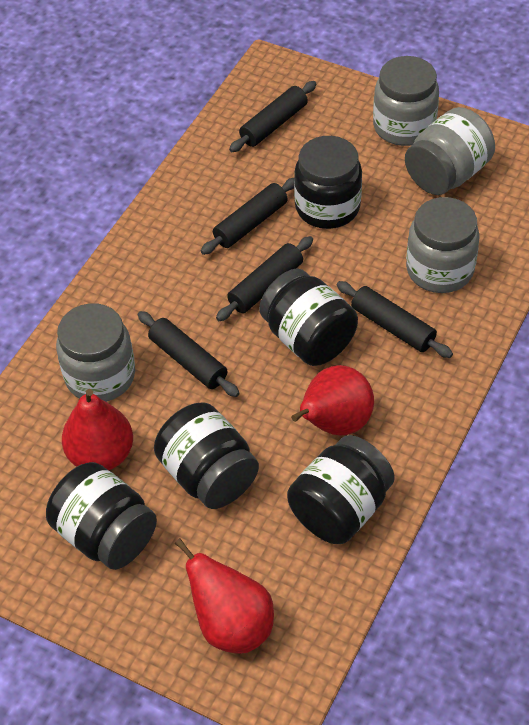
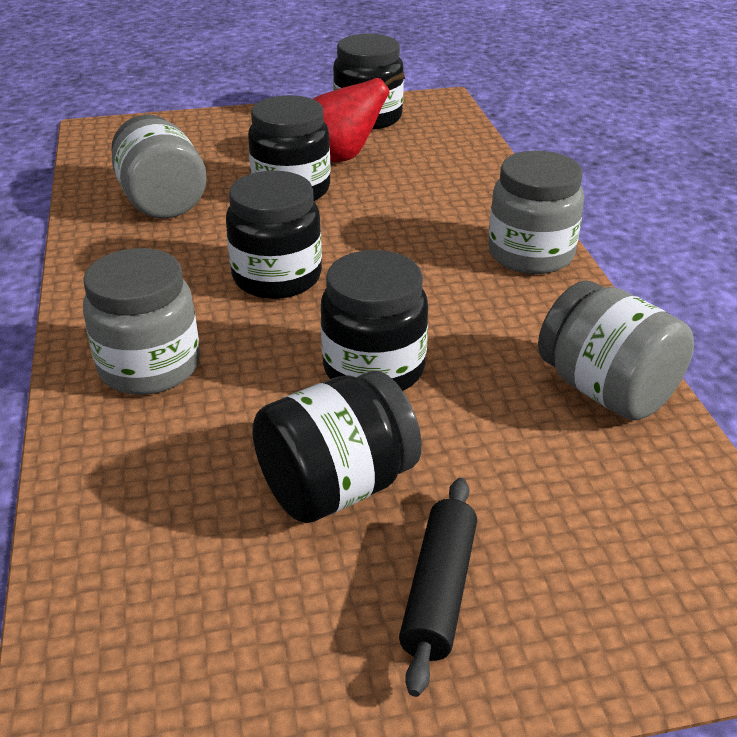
black rolling pin: 5 -> 1
red pear: 3 -> 1

